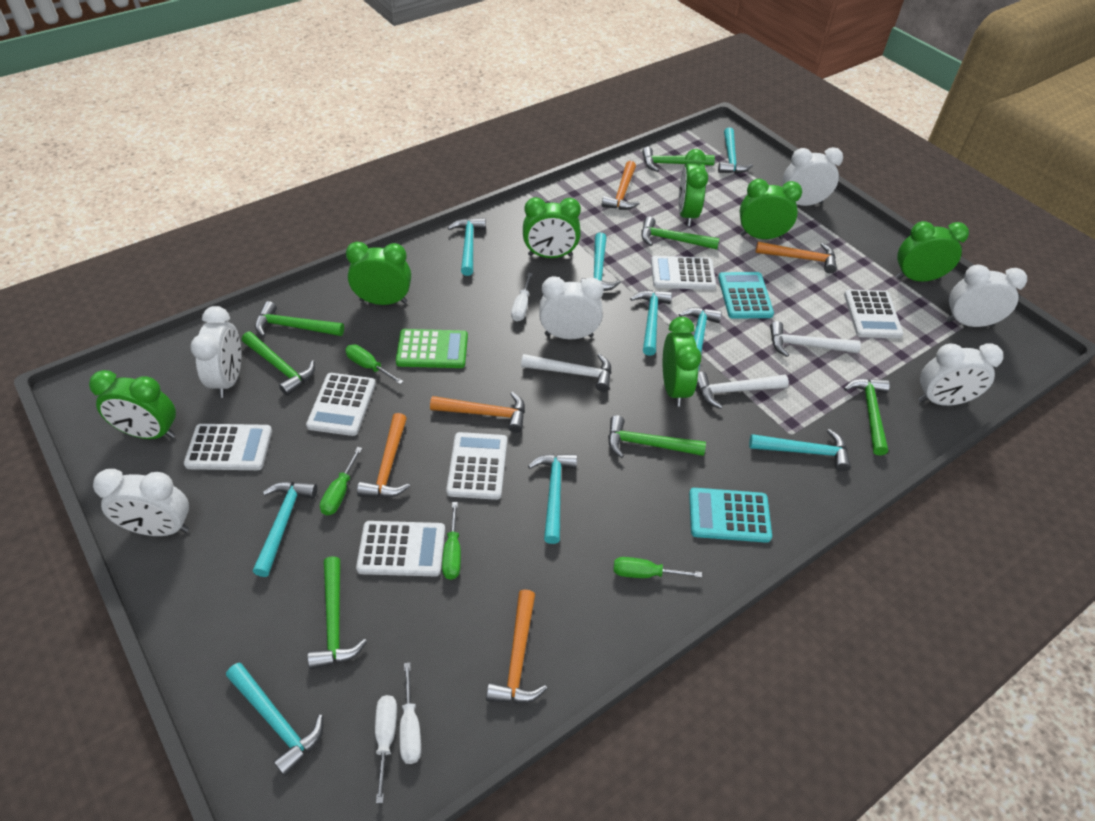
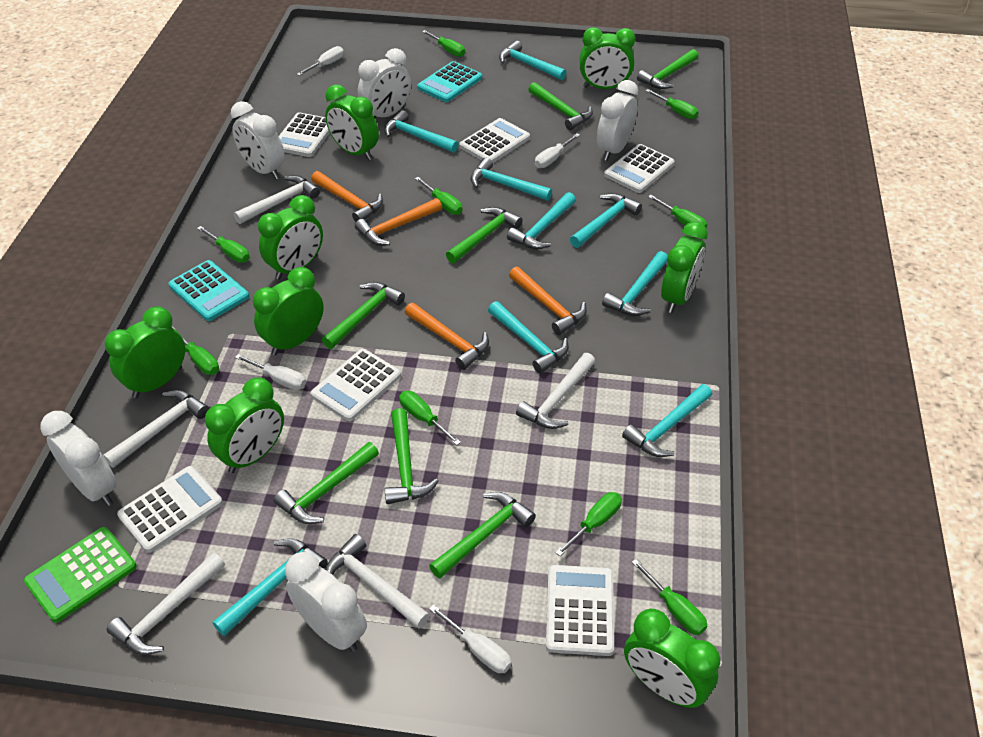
green clock: 7 -> 8
green screwdriver: 4 -> 9
orange hammer: 5 -> 4
white clock: 6 -> 5
white hammer: 3 -> 5
white screwdriver: 3 -> 4

